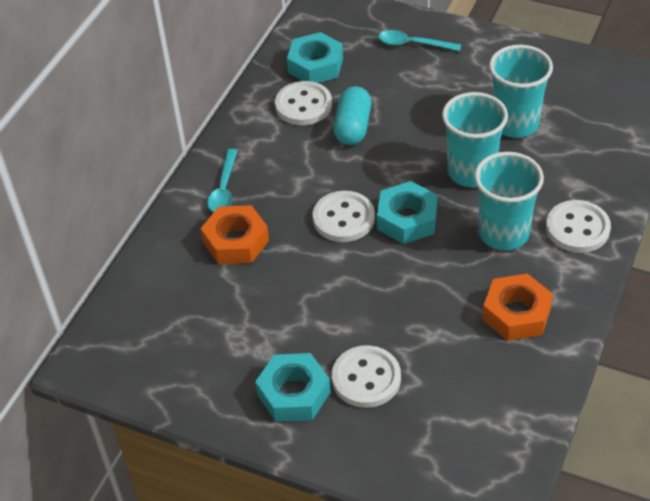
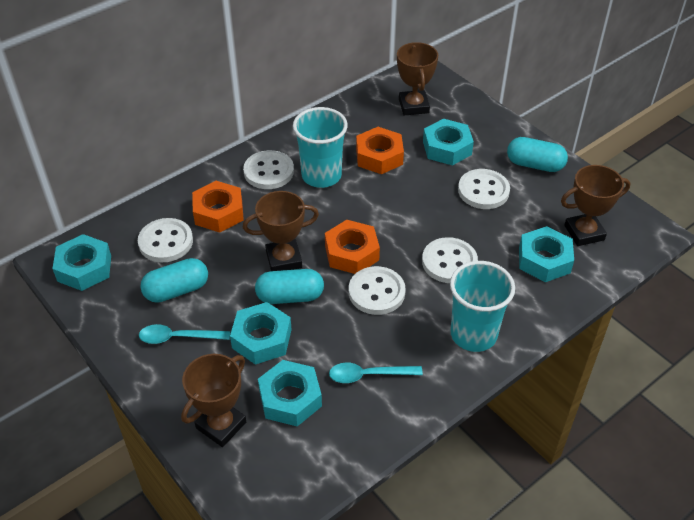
brown trophy: 0 -> 4
orange nut: 2 -> 3
turquoise capsule: 1 -> 3
turquoise cup: 3 -> 2
turquoise nut: 3 -> 5
white button: 4 -> 5

